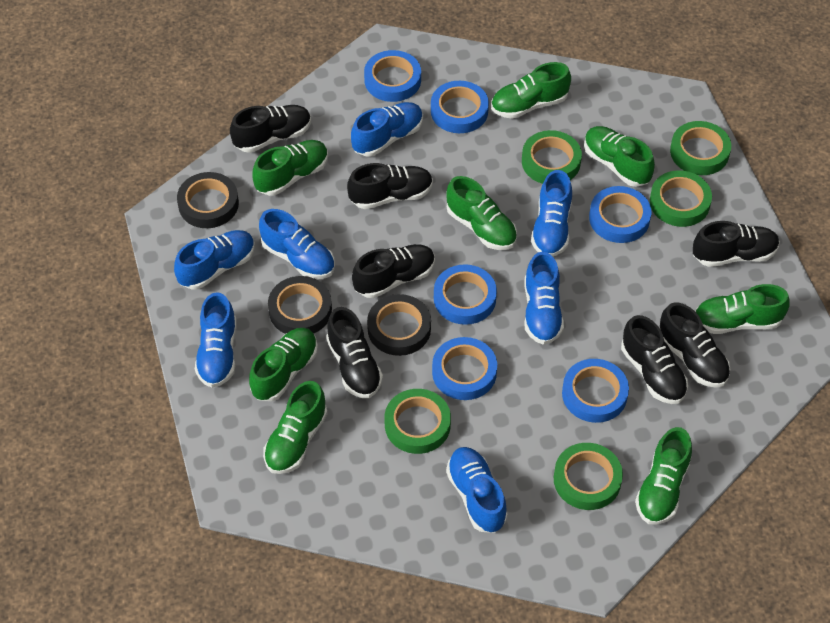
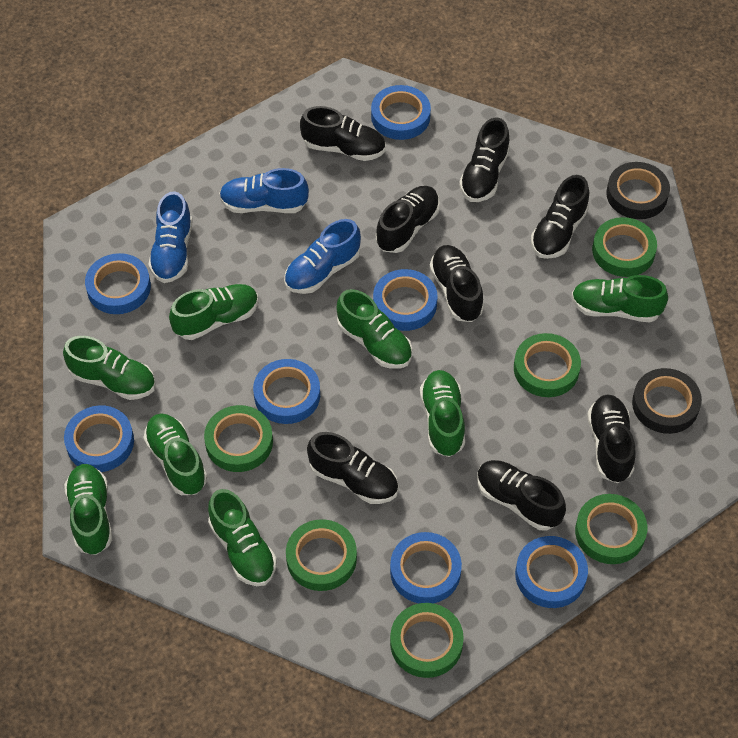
black shoe: 7 -> 8
black tape: 3 -> 2
blue shoe: 7 -> 3
blue tape: 6 -> 7
green tape: 5 -> 6

